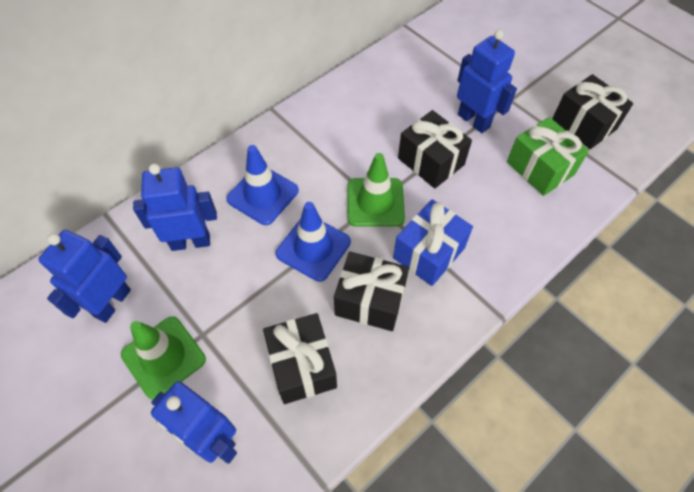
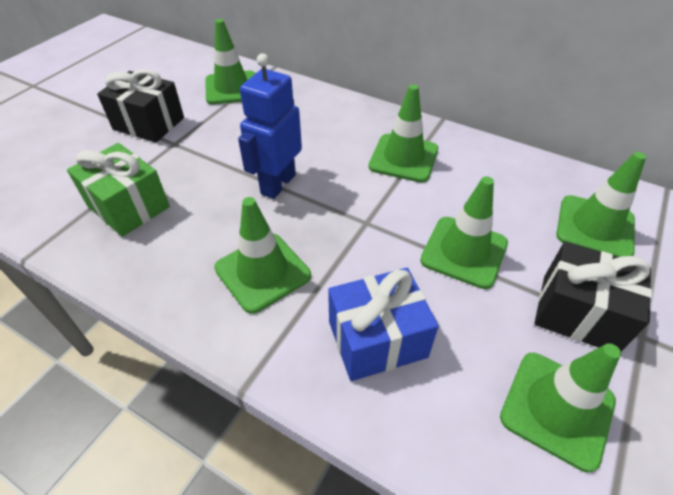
black gift: 4 -> 2
blue robot: 4 -> 1
blue traffic cone: 2 -> 0
green traffic cone: 2 -> 6

